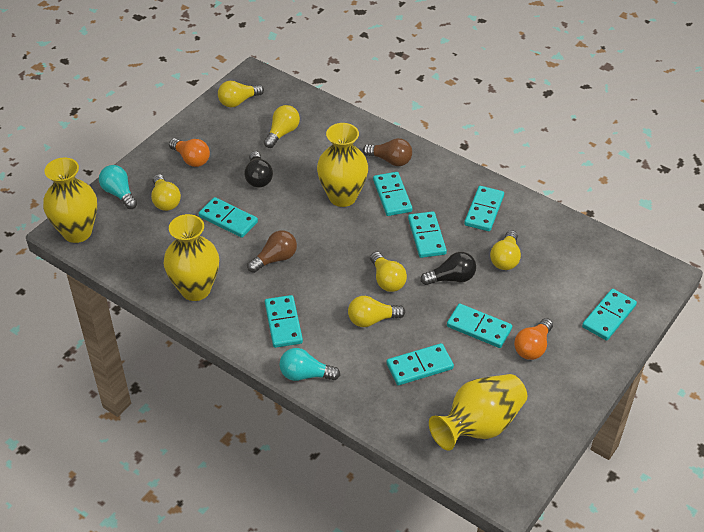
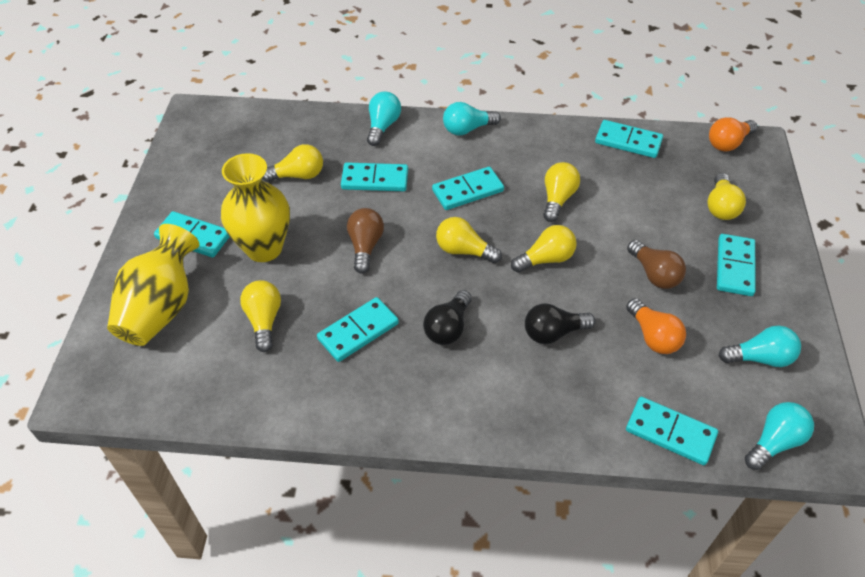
turquoise domino: 8 -> 7
turquoise light bulb: 2 -> 4
yellow vase: 4 -> 2

